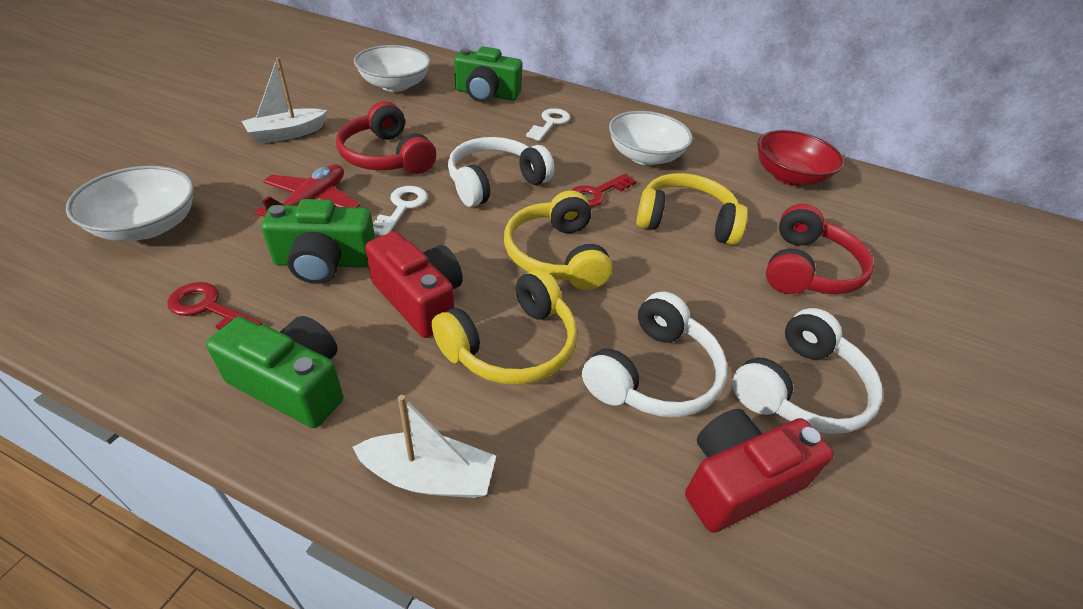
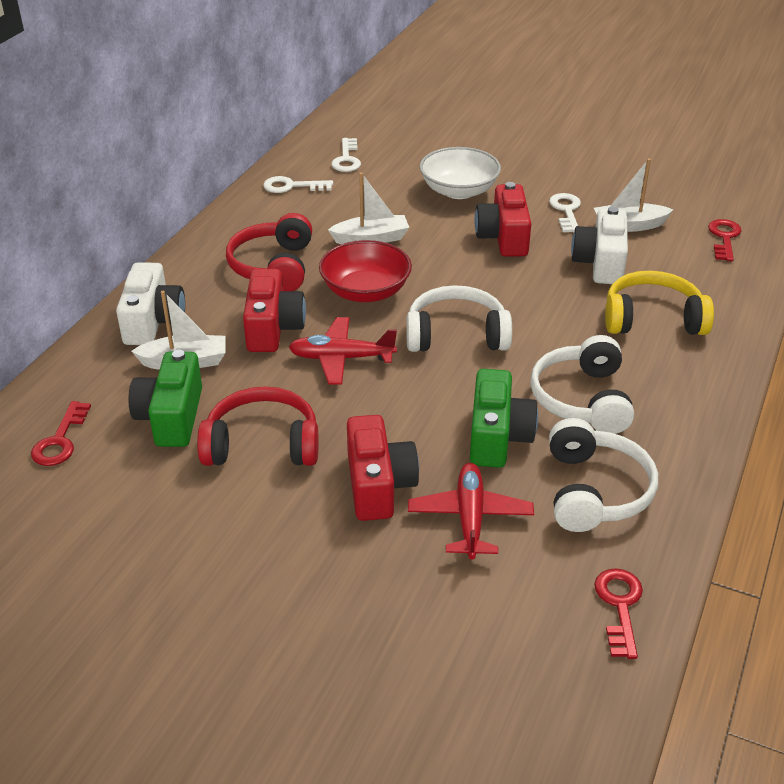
green camera: 3 -> 2
red camera: 2 -> 3
red key: 2 -> 3
red plane: 1 -> 2
white boat: 2 -> 3
white bowl: 3 -> 1
white camera: 0 -> 2
white key: 2 -> 3
yellow headphones: 3 -> 1

